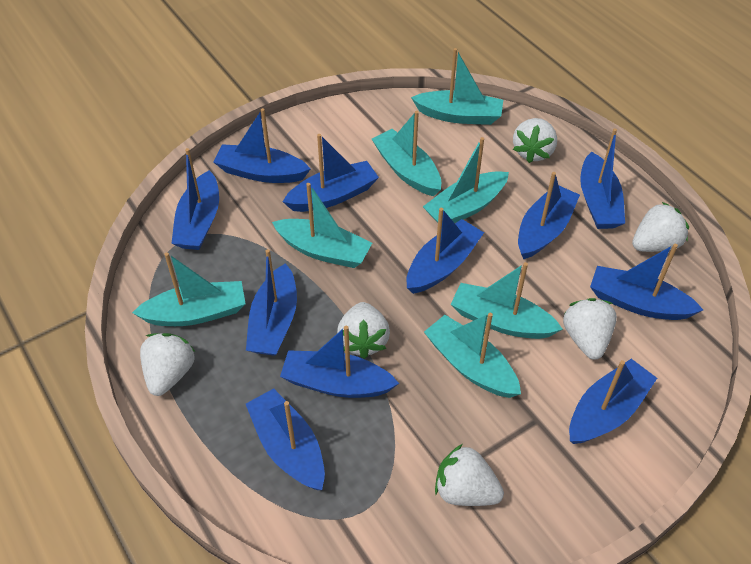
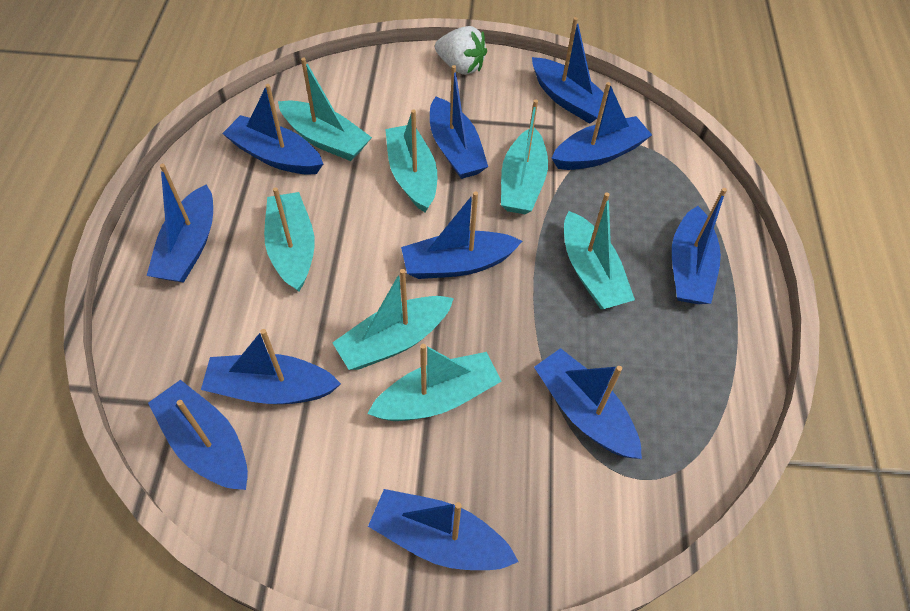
white strawberry: 6 -> 1

